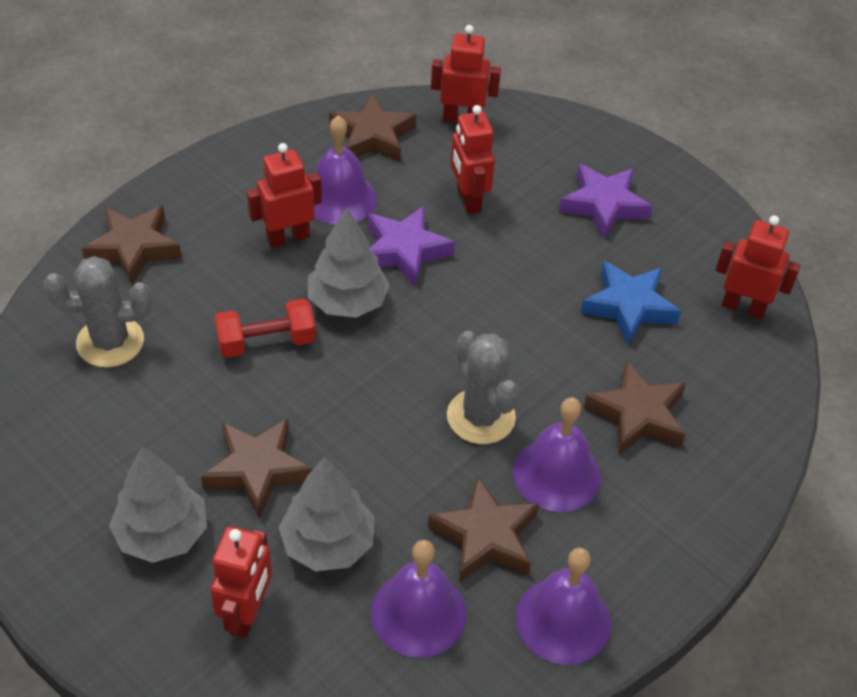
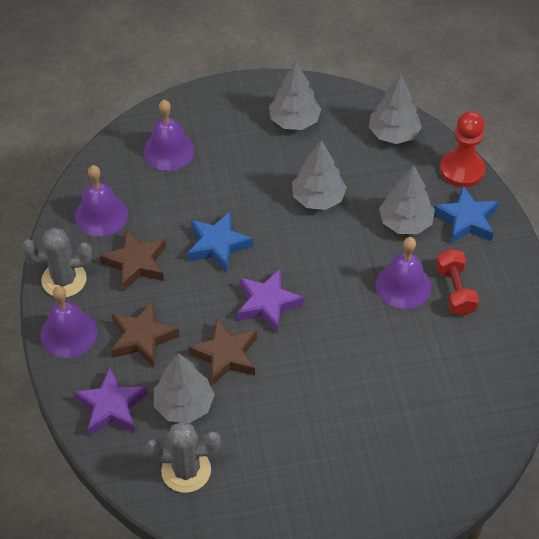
blue star: 1 -> 2
brown star: 5 -> 3
grey tree: 3 -> 5
red pawn: 0 -> 1
red robot: 5 -> 0

